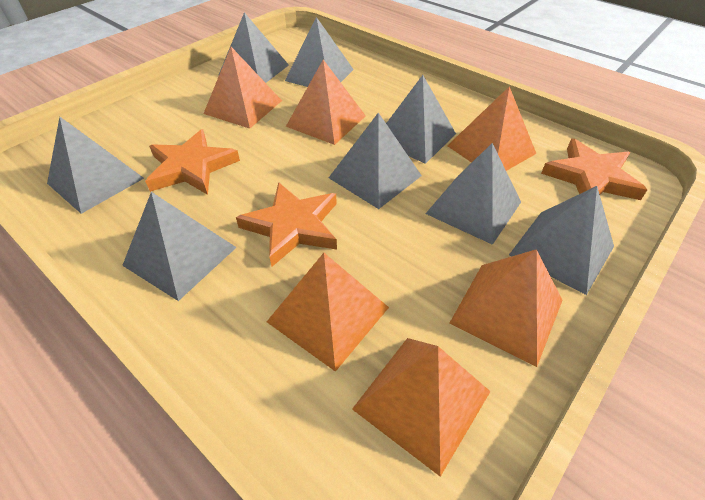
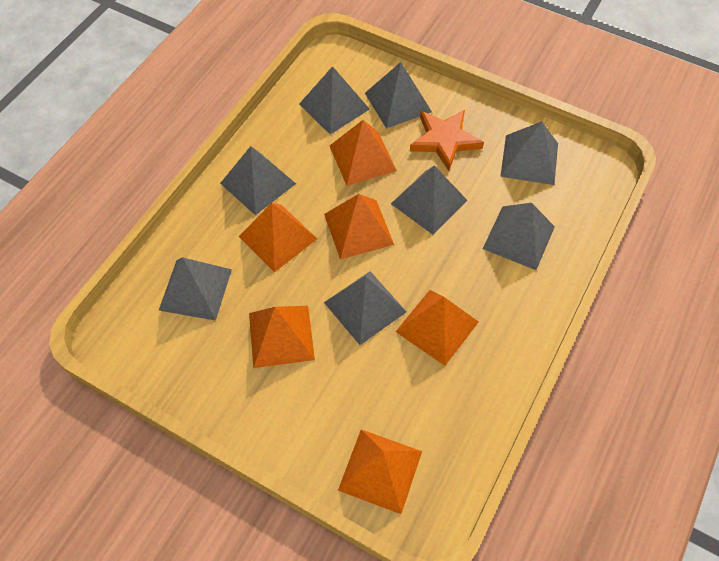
orange star: 3 -> 1

